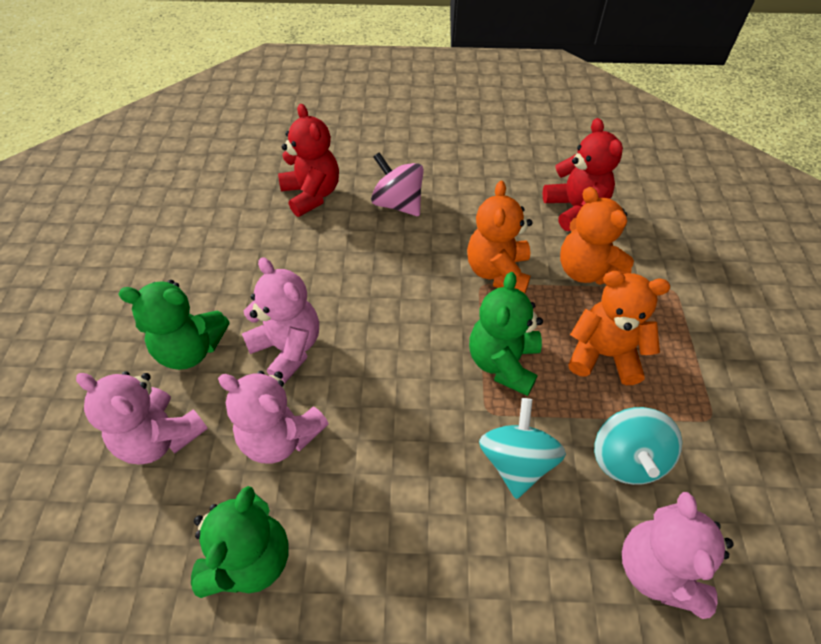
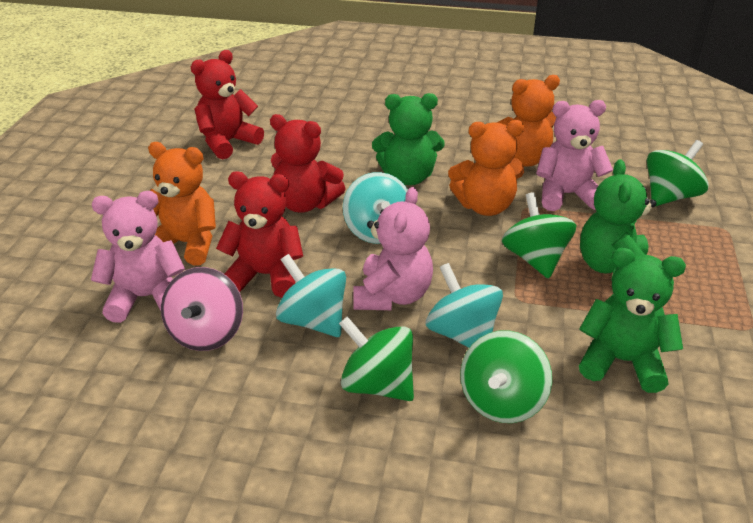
green spinning top: 0 -> 4
pink teddy bear: 4 -> 3
red teddy bear: 2 -> 3
turquoise spinning top: 2 -> 3

